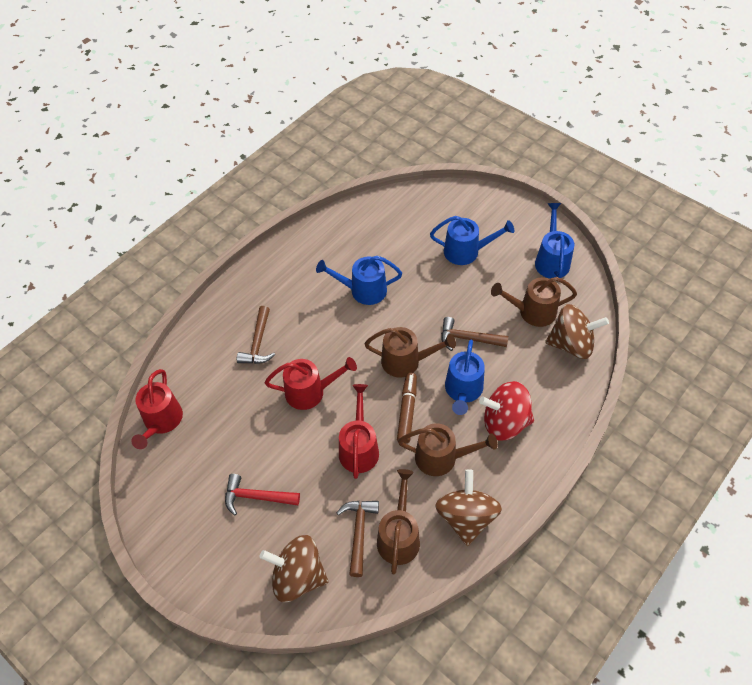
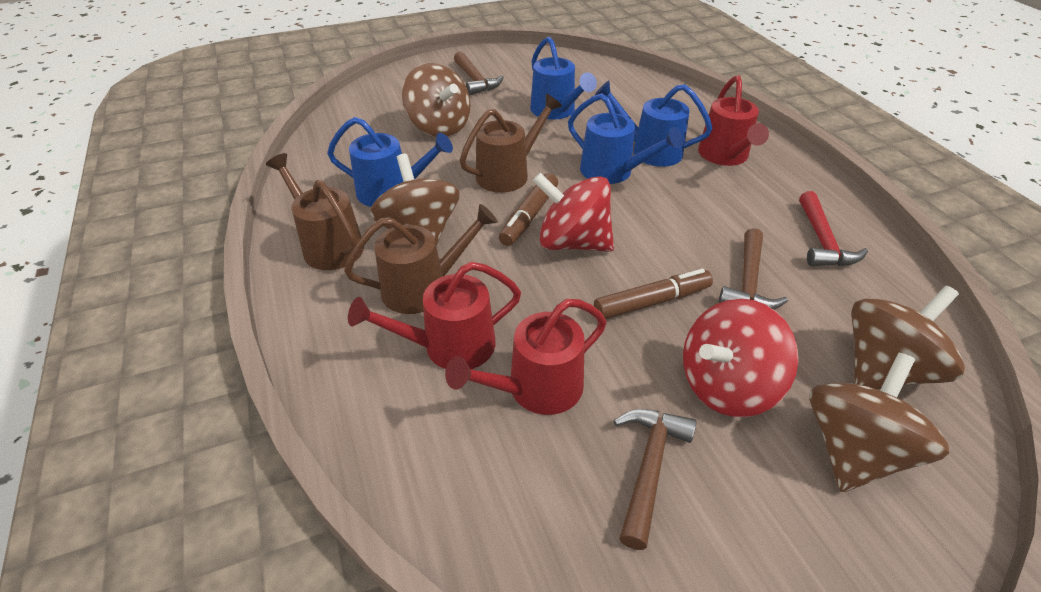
brown marker: 1 -> 2
brown spinning top: 3 -> 4
brown watering can: 4 -> 3
red spinning top: 1 -> 2

